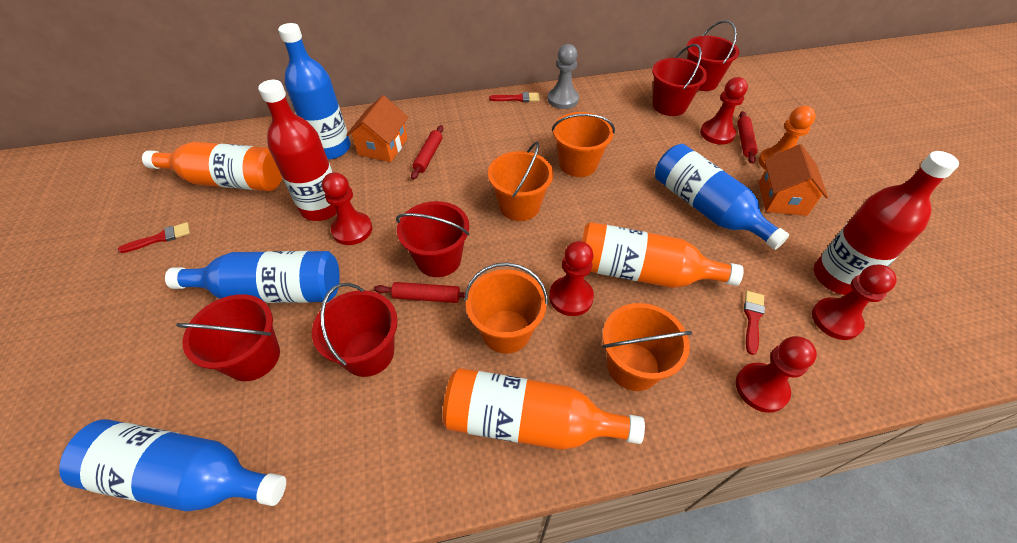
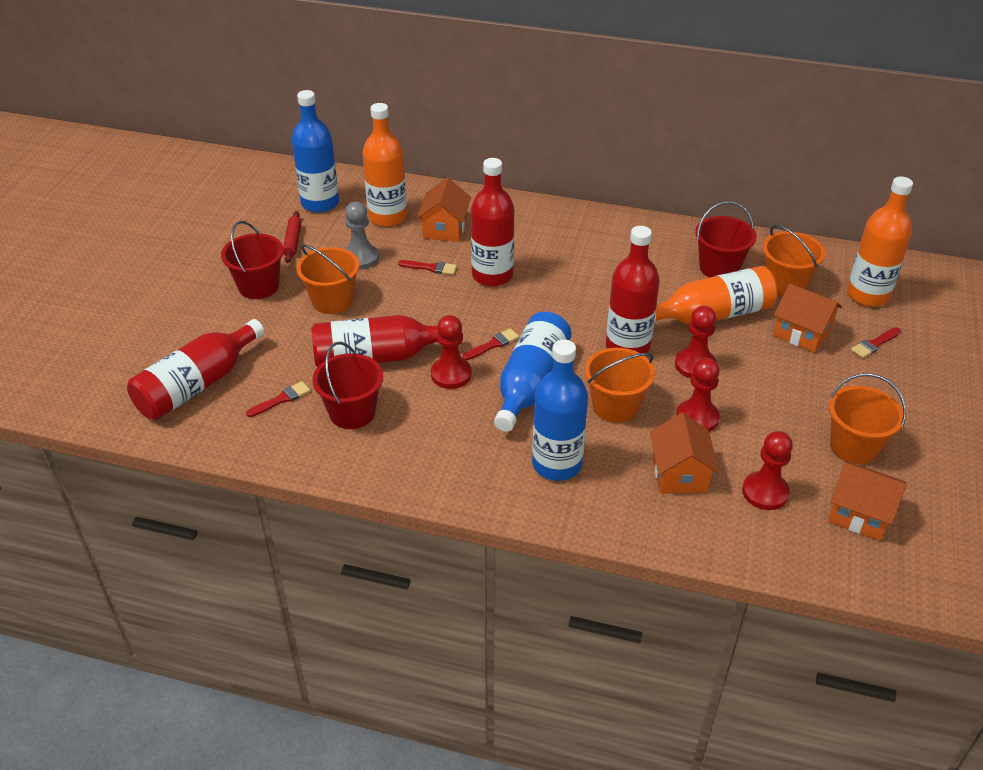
blue bottle: 4 -> 3
orange house: 2 -> 4
orange pawn: 1 -> 0
red bottle: 2 -> 4
red brush: 3 -> 4
red bucket: 5 -> 3
red pawn: 5 -> 4
red rolling pin: 3 -> 1

